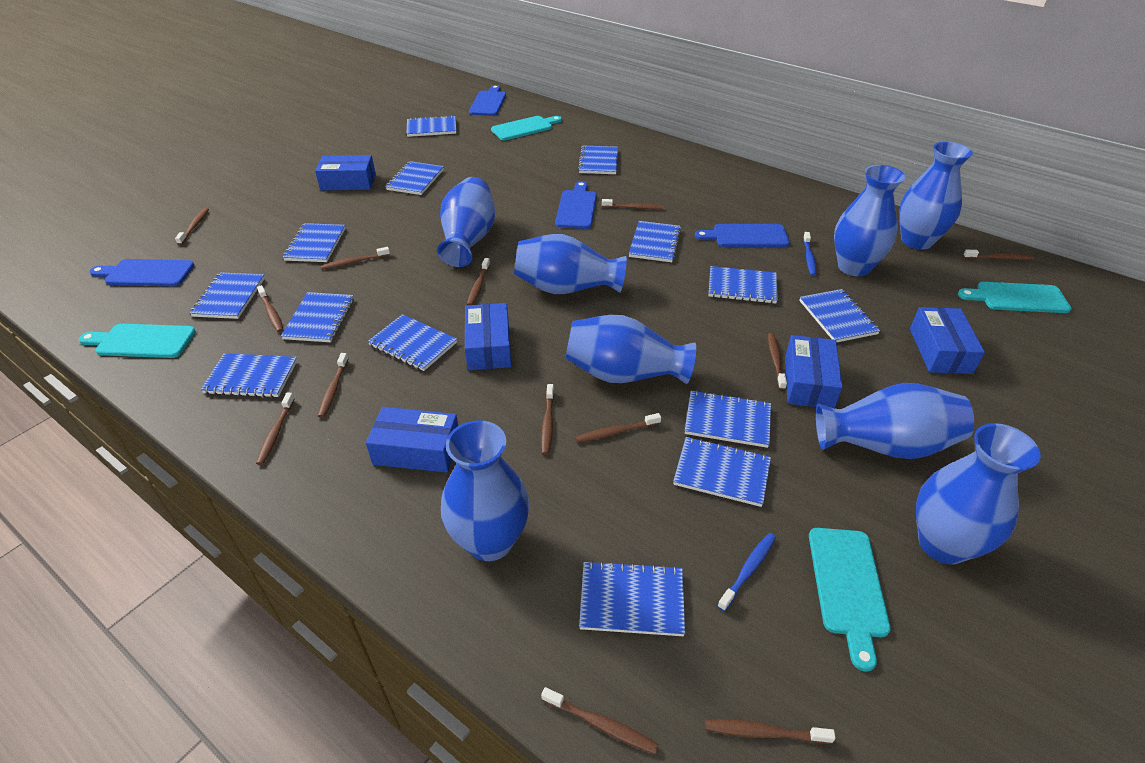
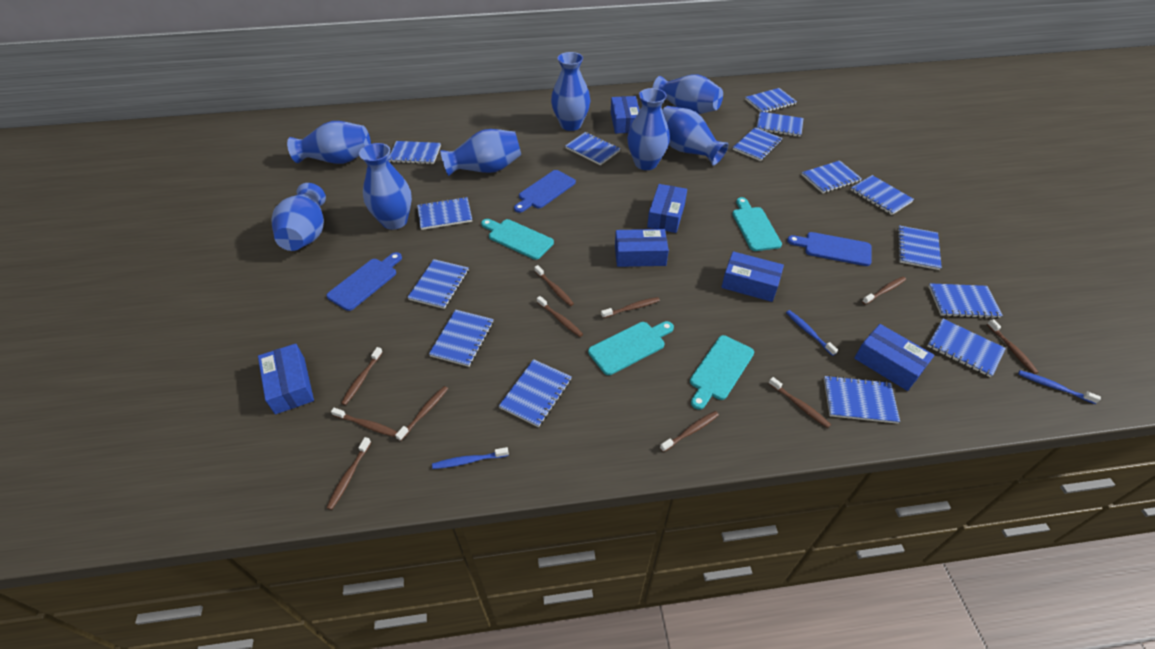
blue box: 5 -> 6
blue cutting board: 4 -> 3
blue notebook: 14 -> 15
blue toothbrush: 2 -> 3
brown toothbrush: 13 -> 11

